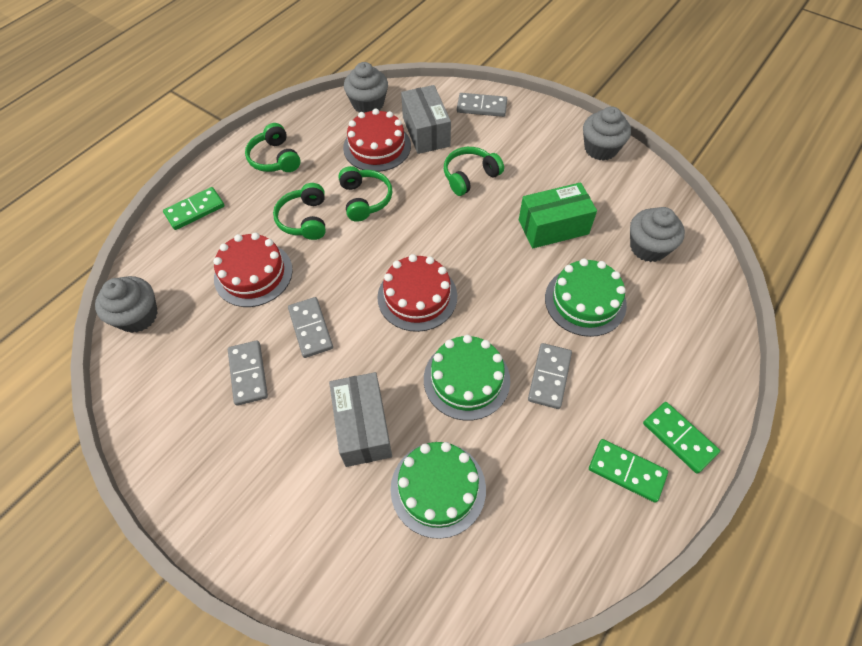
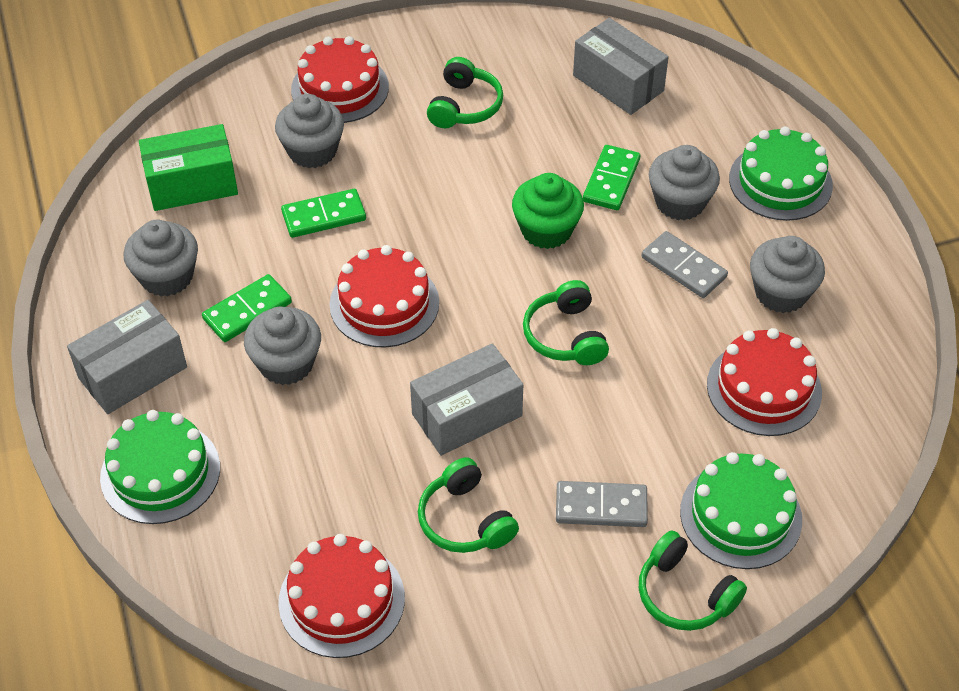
green cupcake: 0 -> 1
grey box: 2 -> 3
grey cupcake: 4 -> 5
grey domino: 4 -> 2
red cake: 3 -> 4

